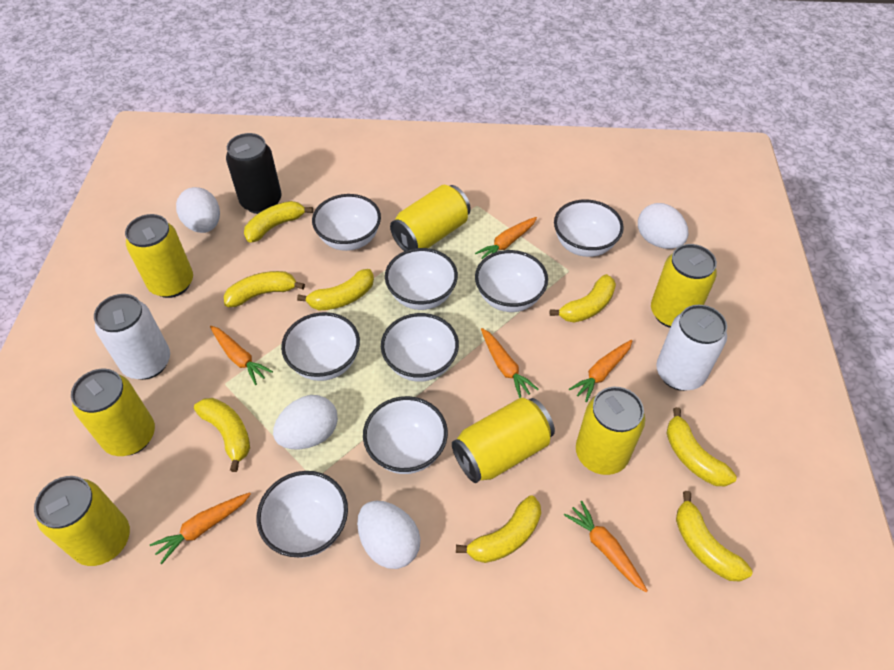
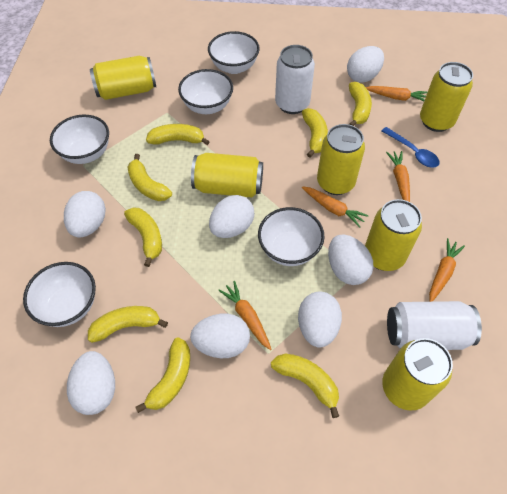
black can: 1 -> 0
blue spoon: 0 -> 1
orange carrot: 6 -> 5
white bowl: 8 -> 5
white egg: 4 -> 7
yellow can: 7 -> 6

